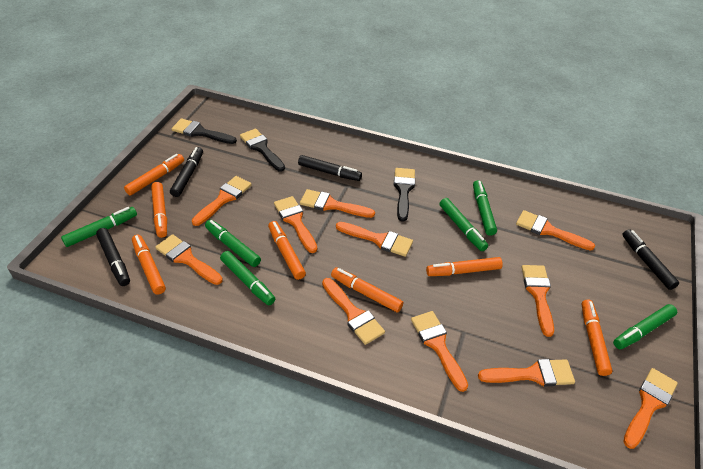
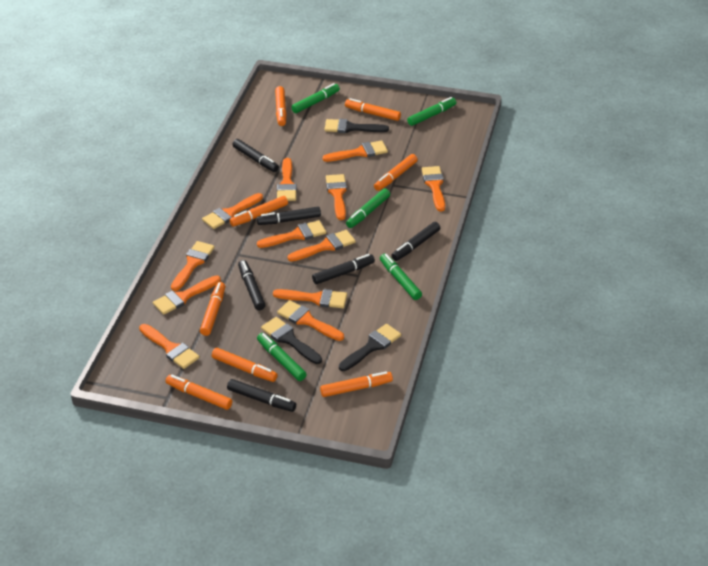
black marker: 4 -> 6
green marker: 6 -> 5
orange brush: 11 -> 12
orange marker: 7 -> 8

